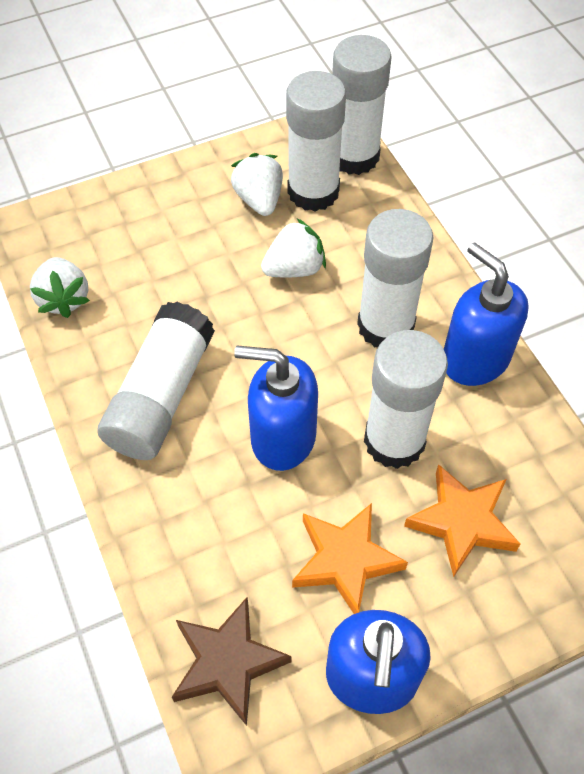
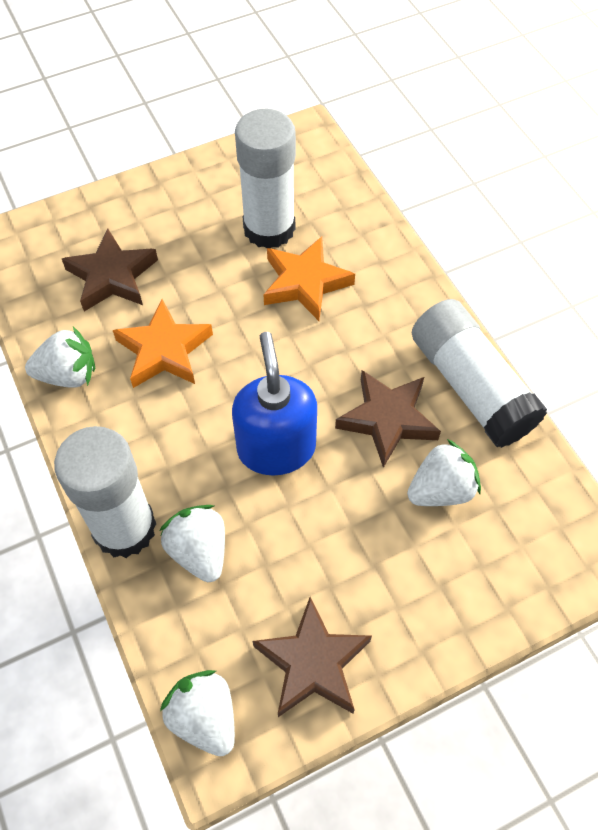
blue soap dispenser: 3 -> 1
brown star: 1 -> 3
white glue stick: 5 -> 3
white strawberry: 3 -> 4

